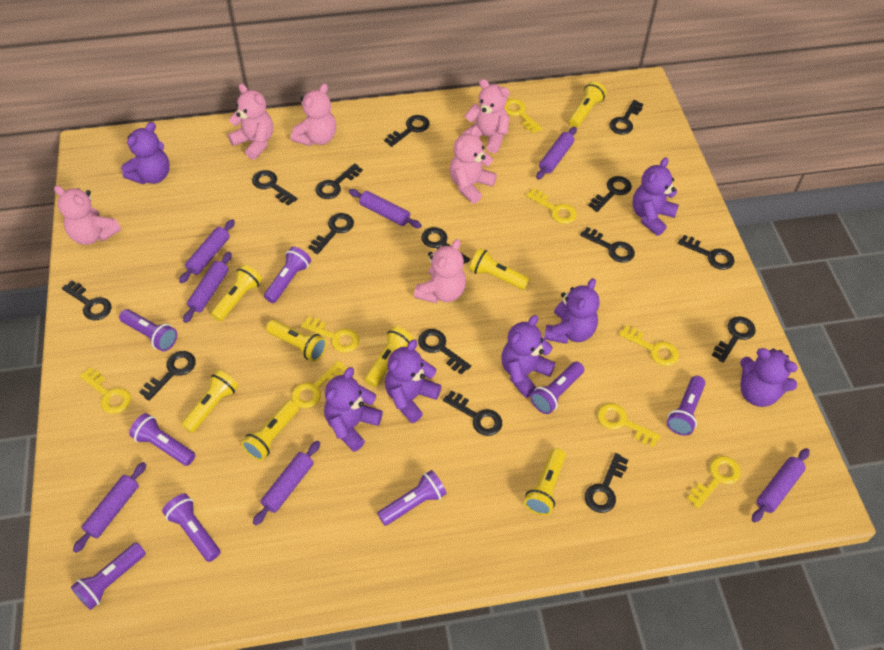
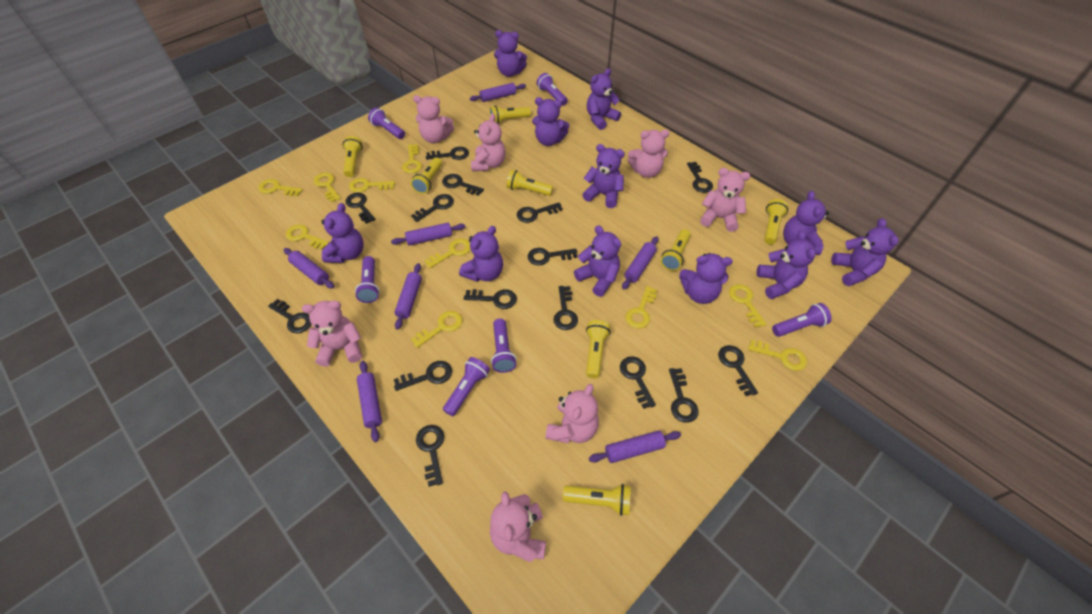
pink teddy bear: 6 -> 7
purple flashlight: 8 -> 6
purple teddy bear: 7 -> 11
yellow key: 8 -> 10

